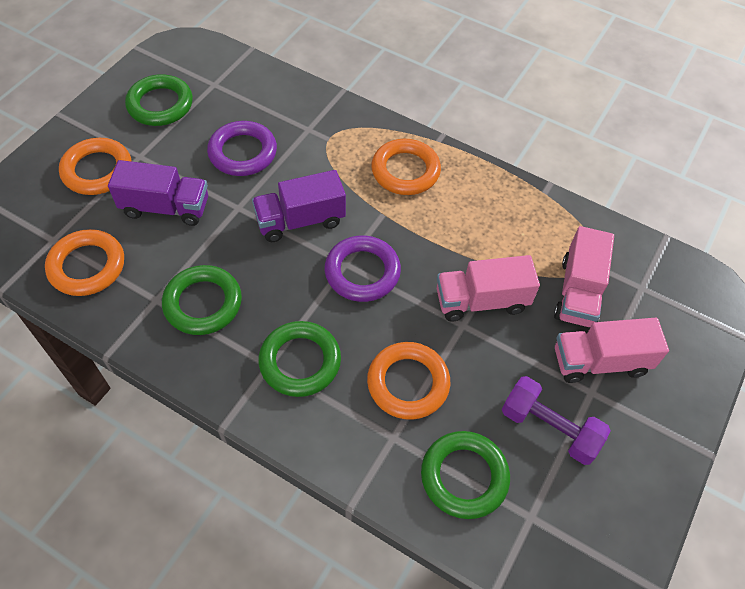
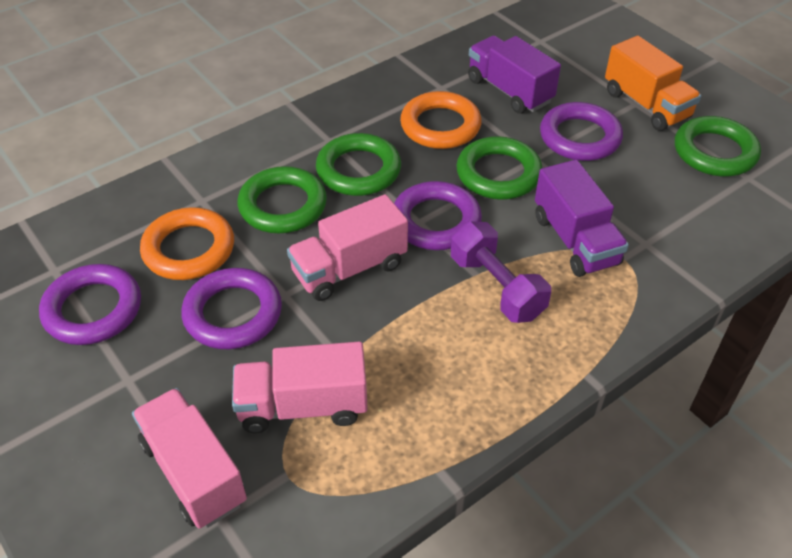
orange ring: 4 -> 2
orange truck: 0 -> 1
purple ring: 2 -> 4

